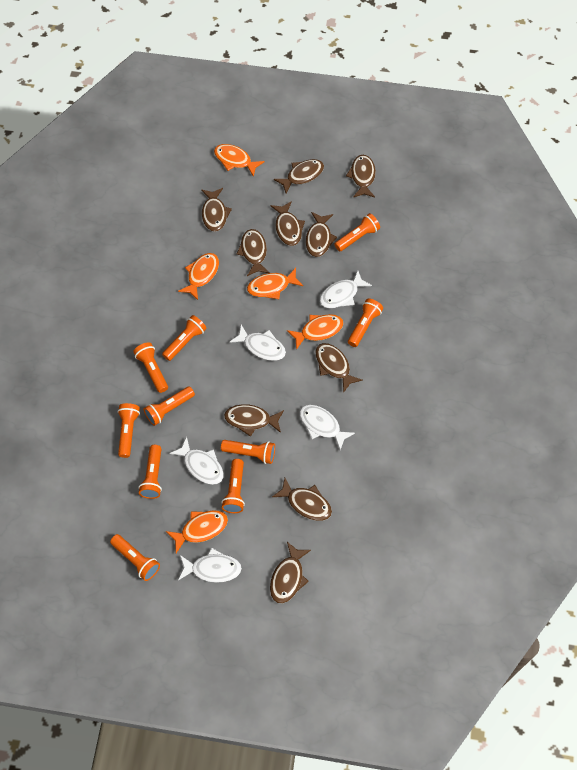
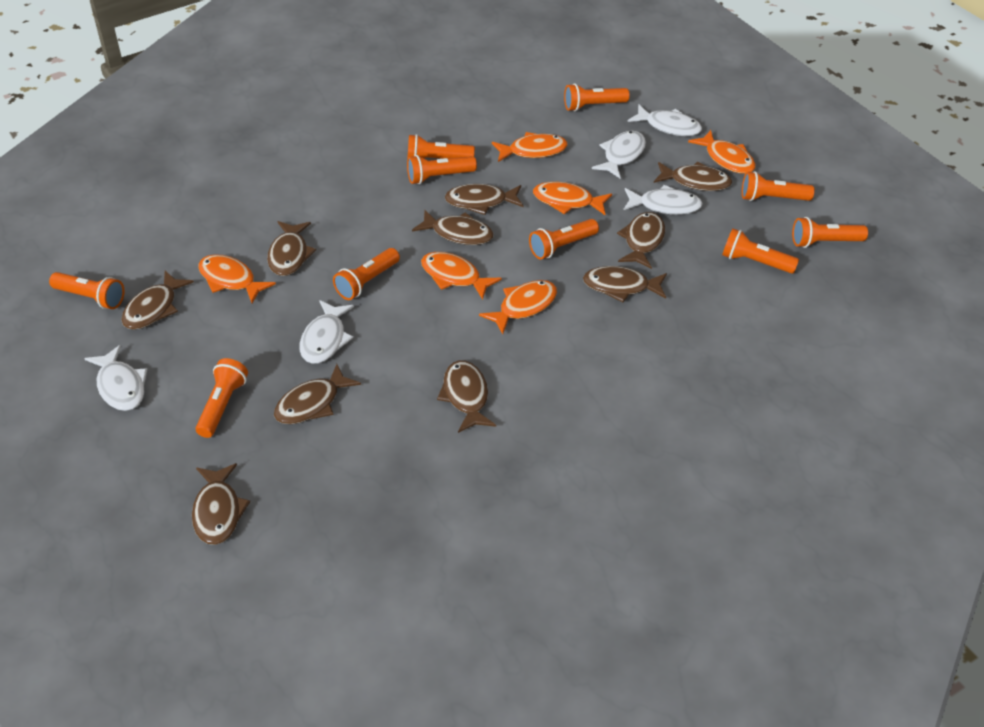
orange fish: 5 -> 6

